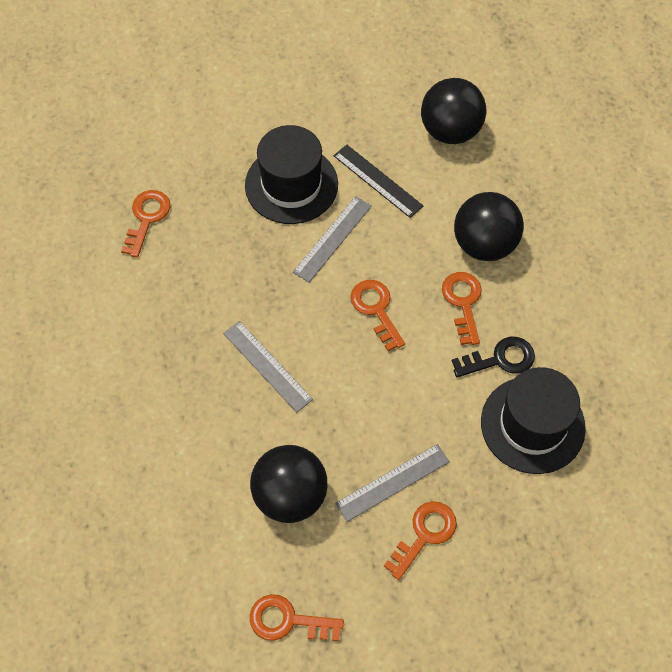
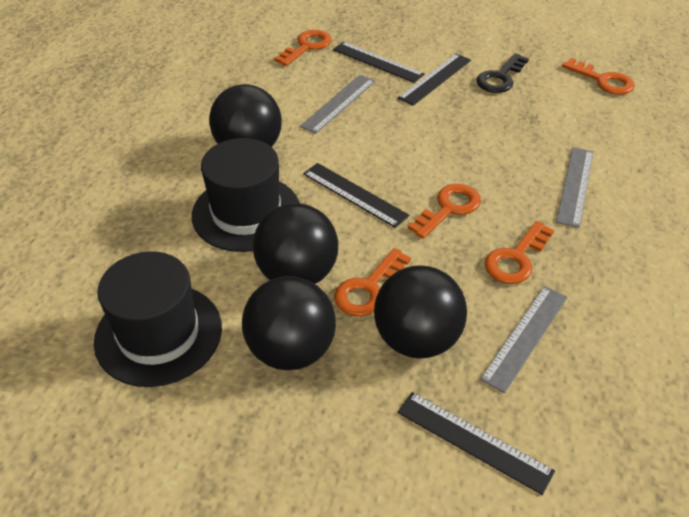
black ball: 3 -> 4
black ruler: 1 -> 4

